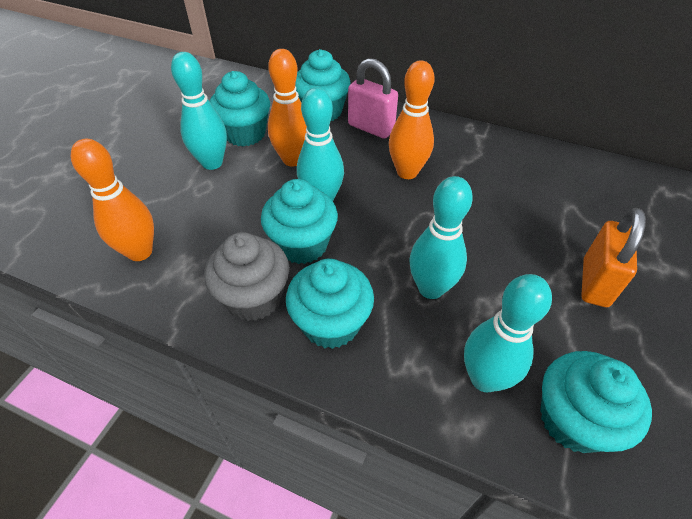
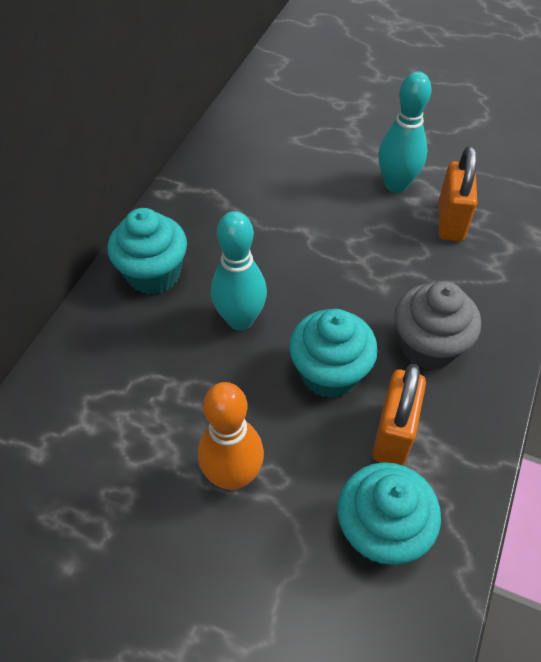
orange bowling pin: 3 -> 1
orange padlock: 1 -> 2
pink padlock: 1 -> 0
turquoise bowling pin: 4 -> 2
turquoise cupcake: 5 -> 3

